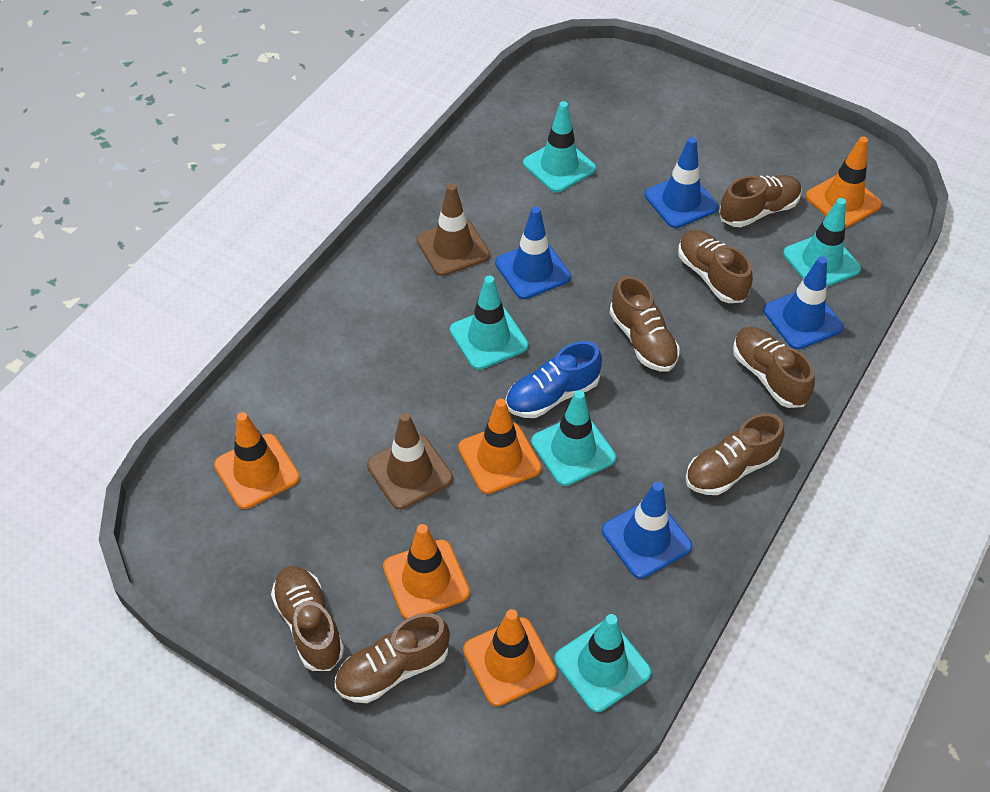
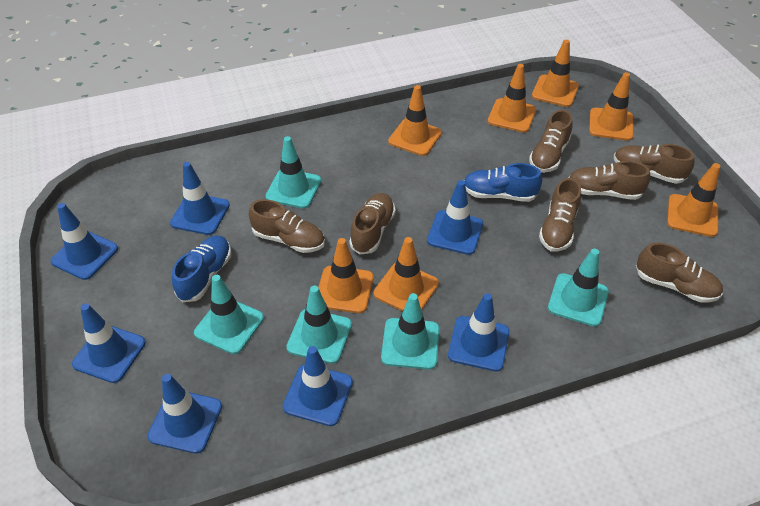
blue shoe: 1 -> 2
blue traffic cone: 4 -> 7
brown traffic cone: 2 -> 0
orange traffic cone: 5 -> 7

